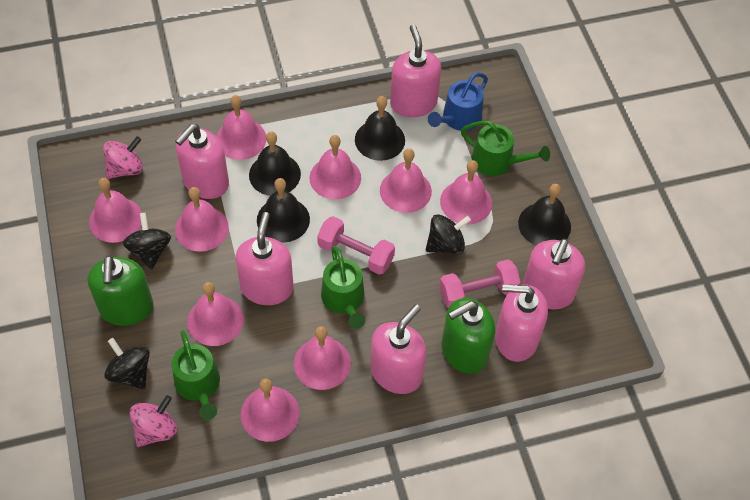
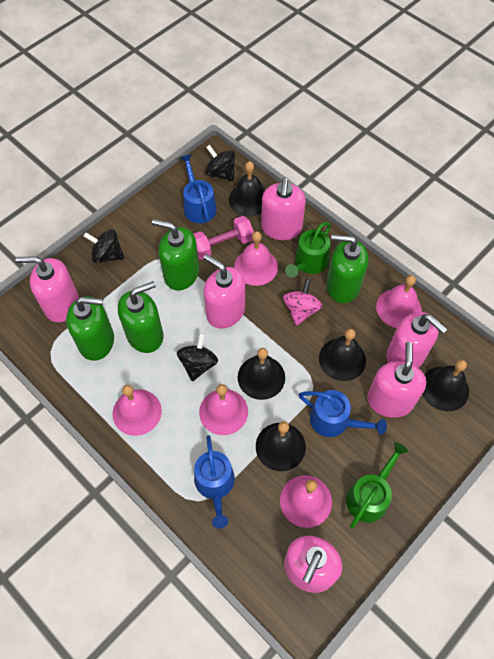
black bell: 4 -> 5
blue watering can: 1 -> 3
green soap dispenser: 2 -> 4
green watering can: 3 -> 2
pink bell: 9 -> 5
pink dumbbell: 2 -> 1
pink spinning top: 2 -> 1

